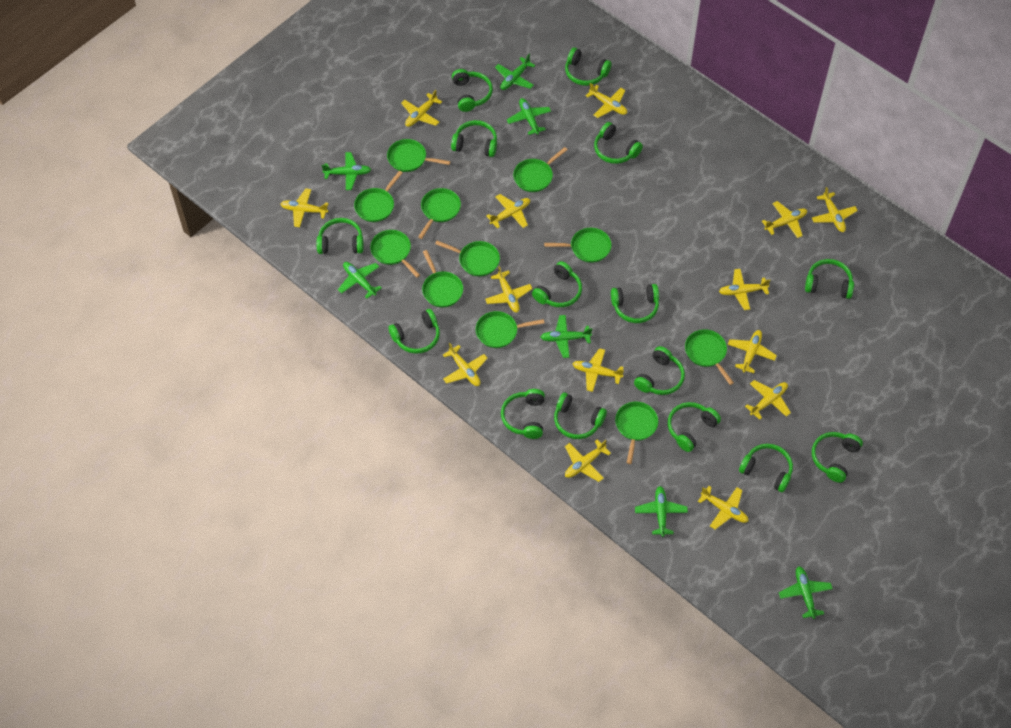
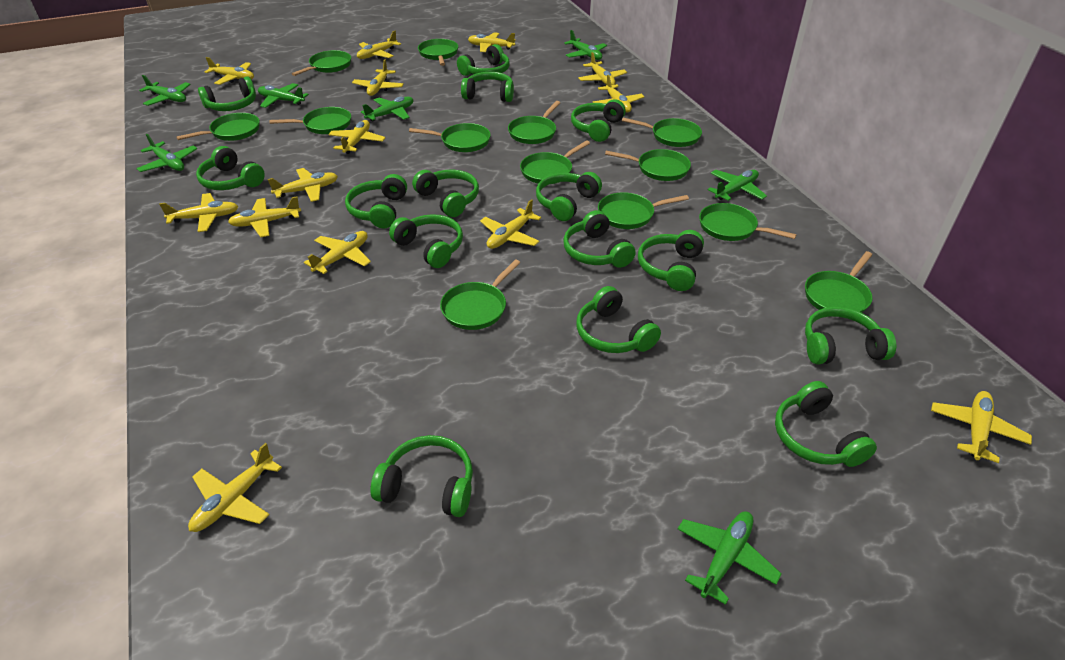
green pan: 11 -> 13

